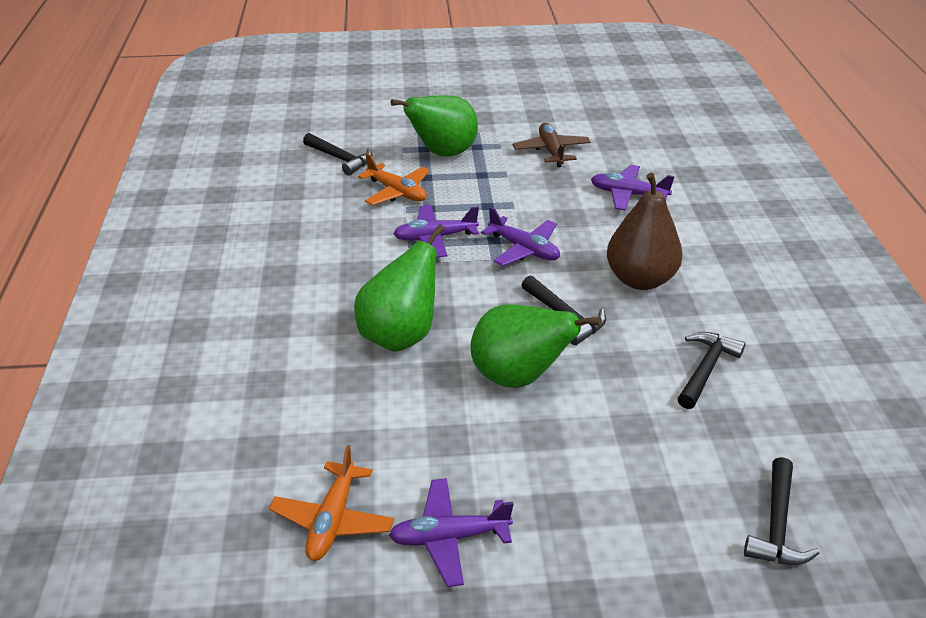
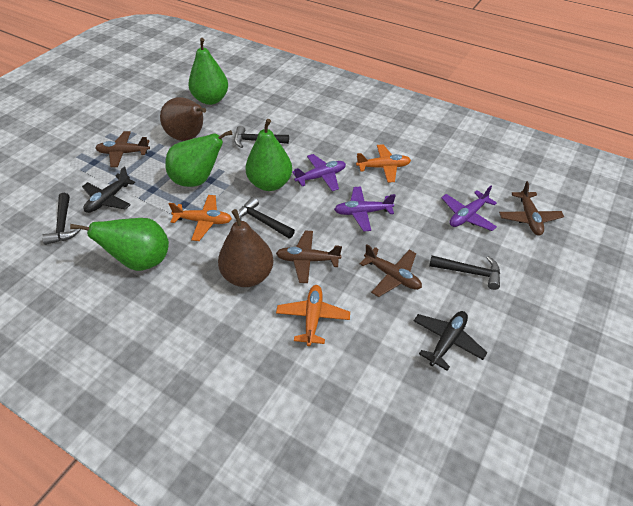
black plane: 0 -> 2
brown pear: 1 -> 2
brown plane: 1 -> 4
green pear: 3 -> 4
orange plane: 2 -> 3
purple plane: 4 -> 3

